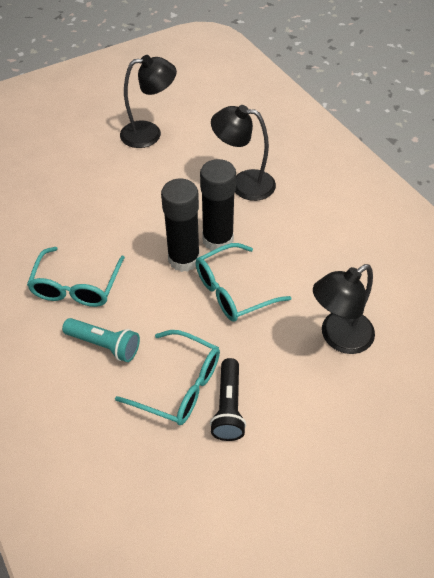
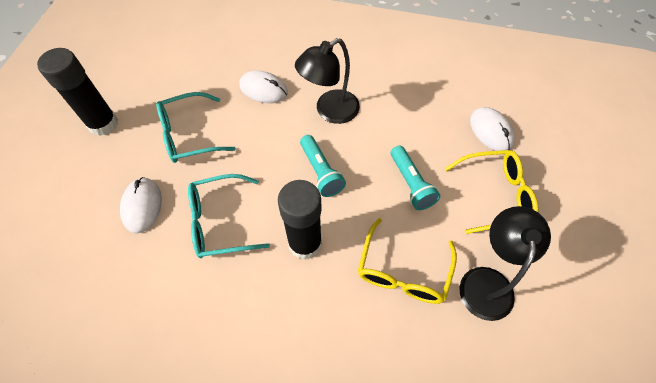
black flashlight: 1 -> 0
black lamp: 3 -> 2
turquoise flashlight: 1 -> 2
turquoise glasses: 3 -> 2
white mouse: 0 -> 3
yellow glasses: 0 -> 2

